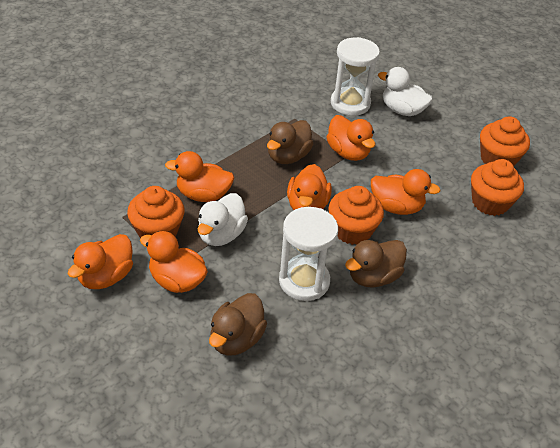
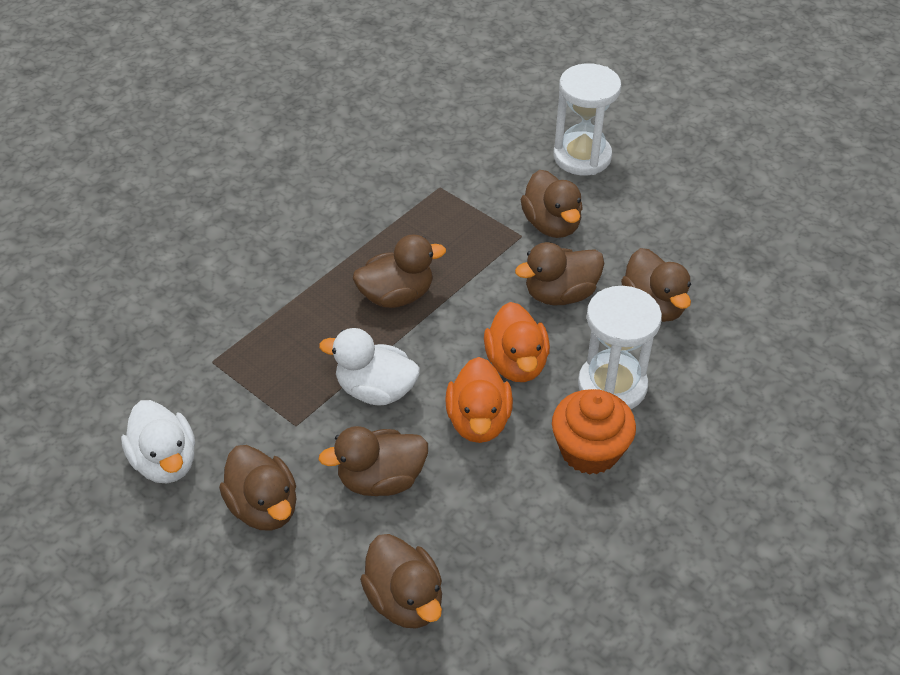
brown duck: 3 -> 7
orange cupcake: 4 -> 1
orange duck: 6 -> 2

